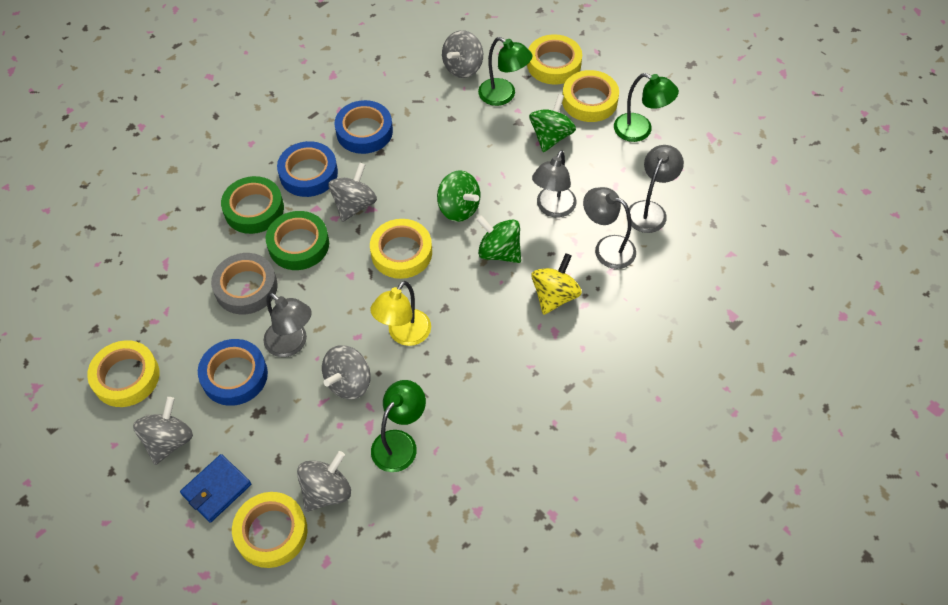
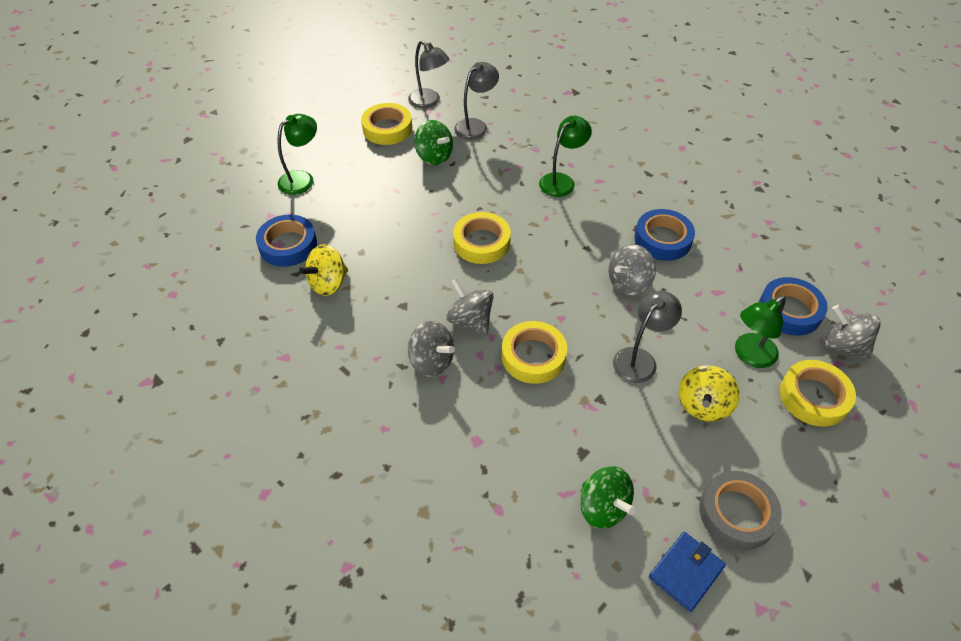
green spinning top: 3 -> 2
green tape: 2 -> 0
grey lamp: 4 -> 3
grey spinning top: 5 -> 4
yellow lamp: 1 -> 0
yellow spinning top: 1 -> 2
yellow tape: 5 -> 4

